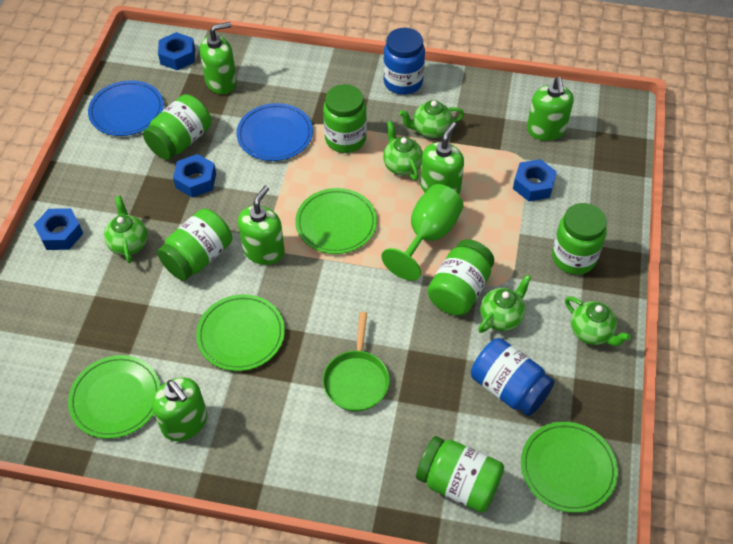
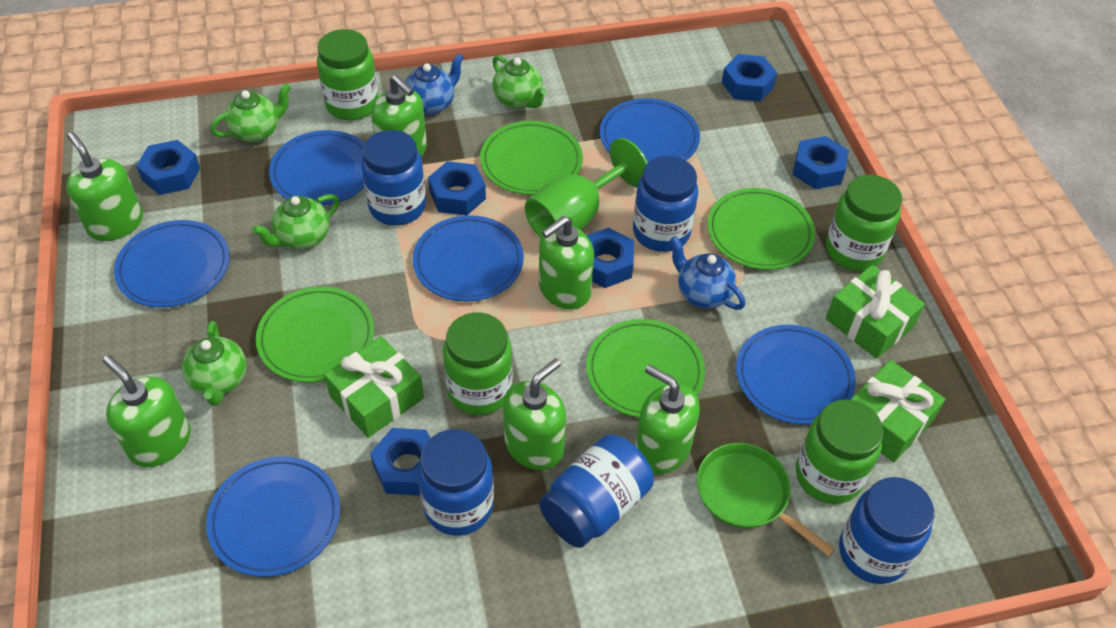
blue jar: 2 -> 5
blue nut: 4 -> 6
blue plate: 2 -> 6
blue teapot: 0 -> 2
green gift: 0 -> 3
green jar: 6 -> 4
green soap dispenser: 5 -> 6
green teapot: 5 -> 4

